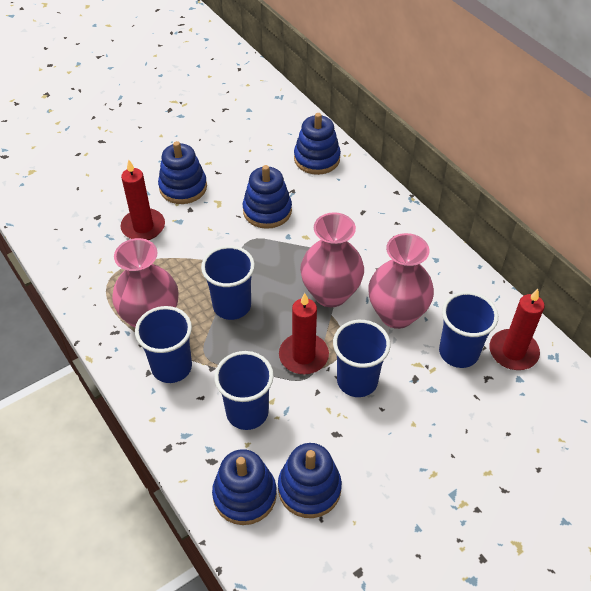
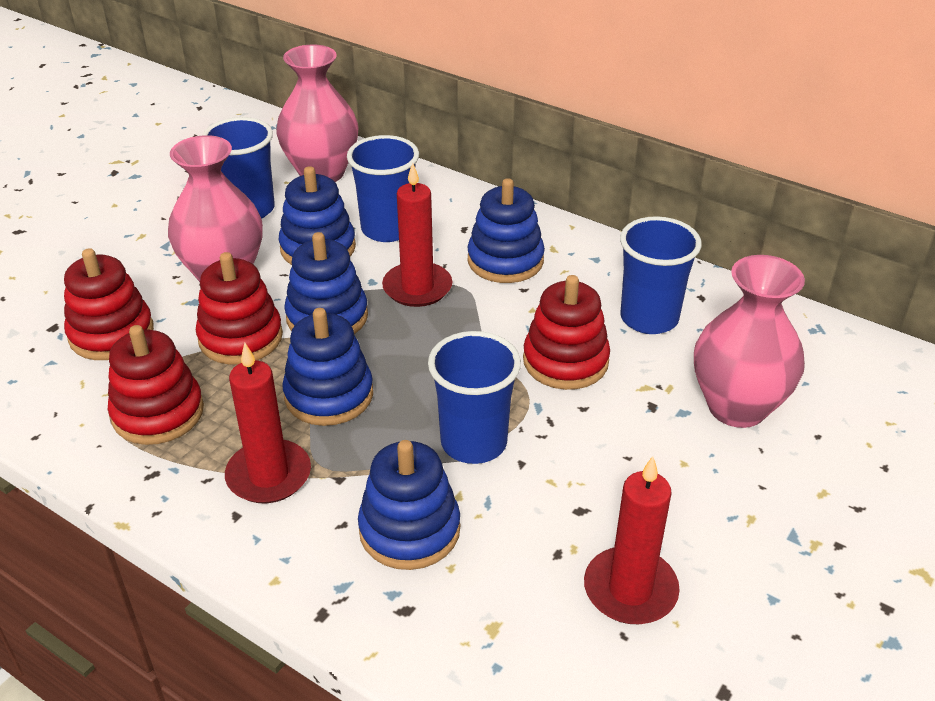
blue cup: 5 -> 4
red stacking toy: 0 -> 4

